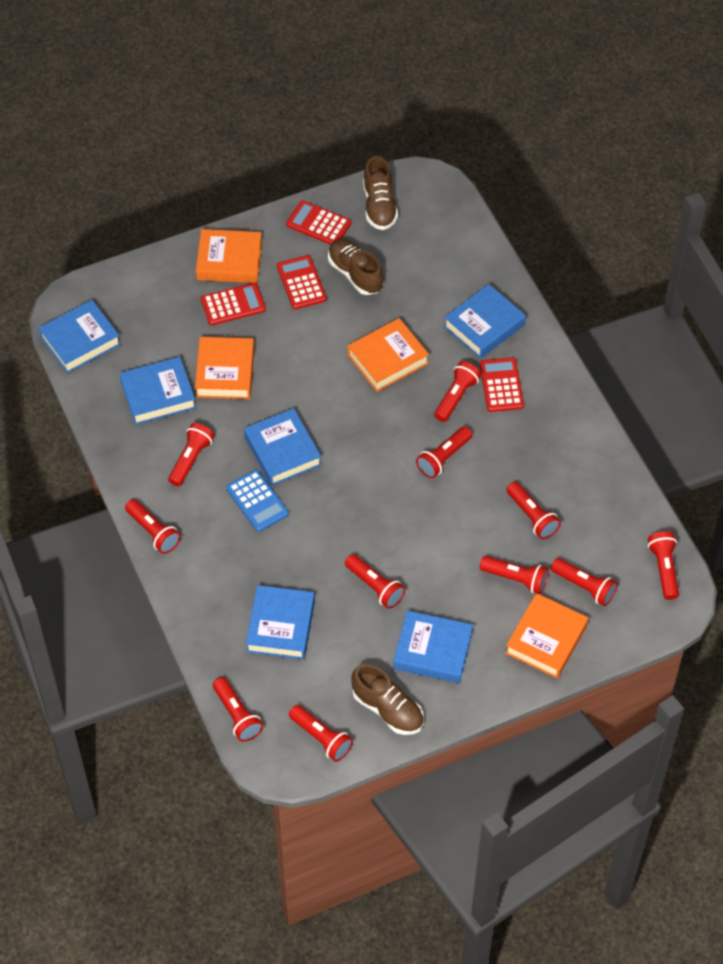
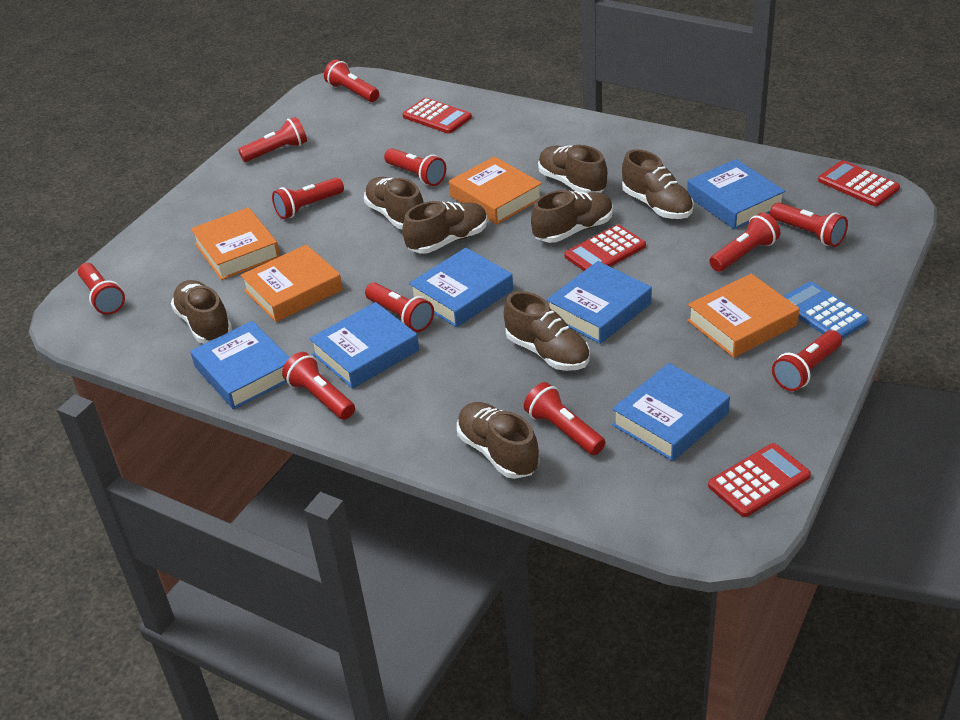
brown shoe: 3 -> 8

